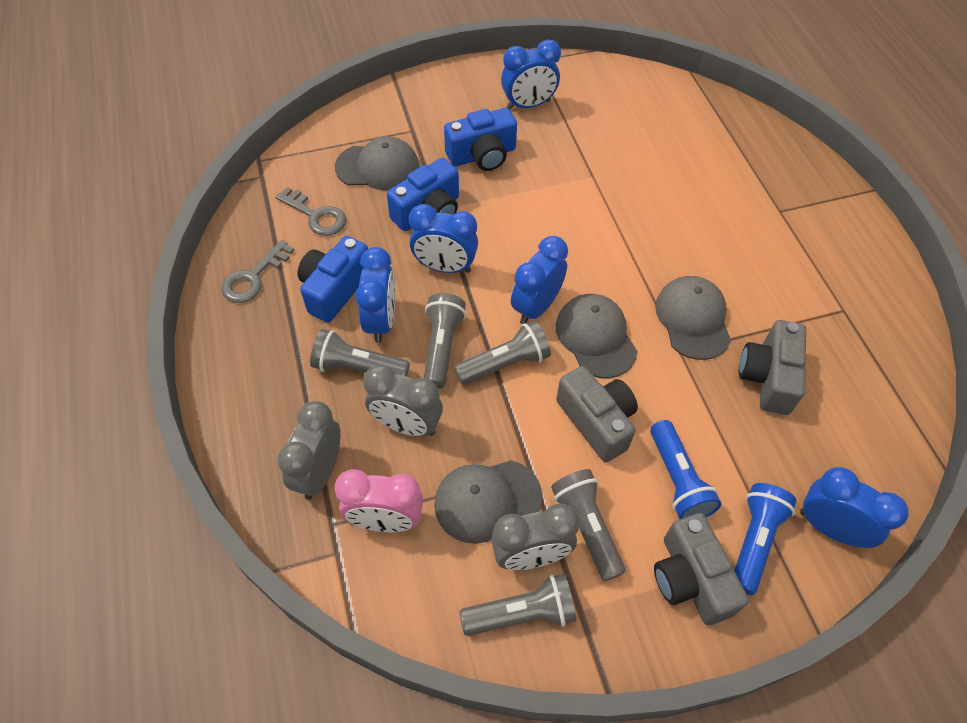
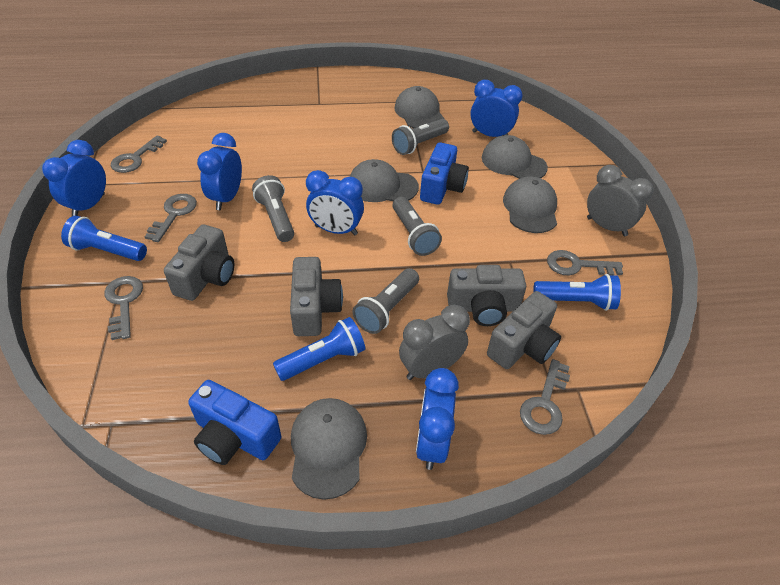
blue camera: 3 -> 2
blue flashlight: 2 -> 3
grey camera: 3 -> 4
grey cap: 4 -> 5
grey clock: 3 -> 2
grey flashlight: 5 -> 4
grey key: 2 -> 5
pink clock: 1 -> 0

